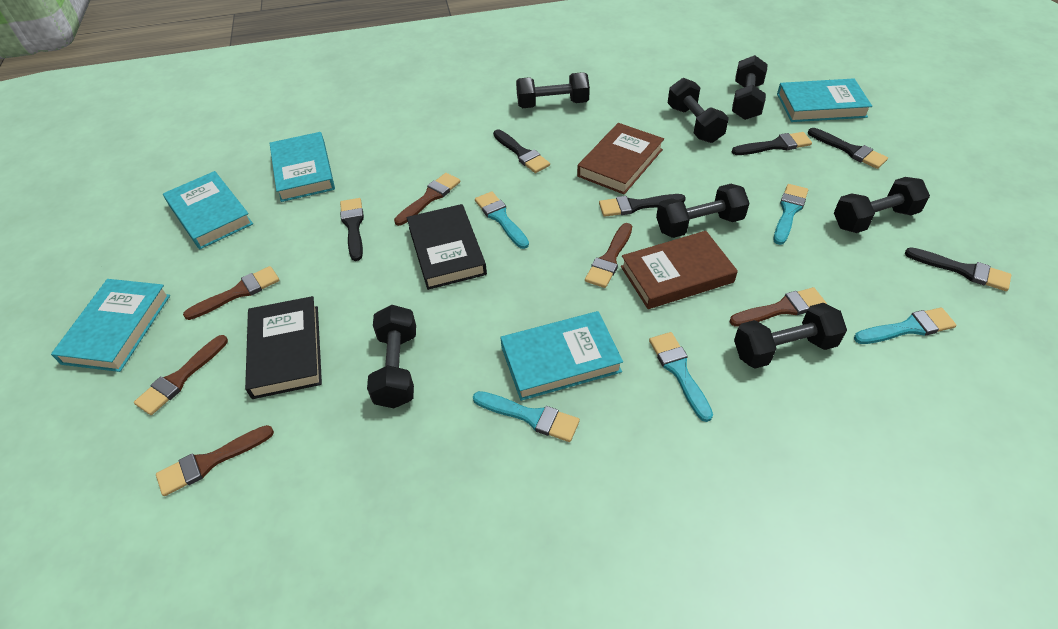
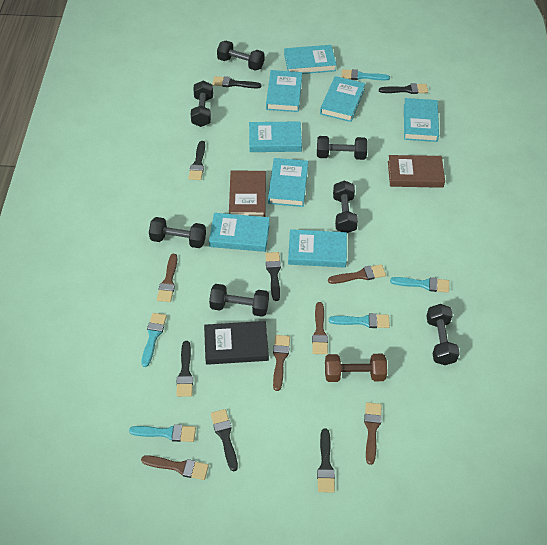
black book: 2 -> 1
black brush: 6 -> 7
brown dumbbell: 0 -> 1
turquoise book: 5 -> 8

